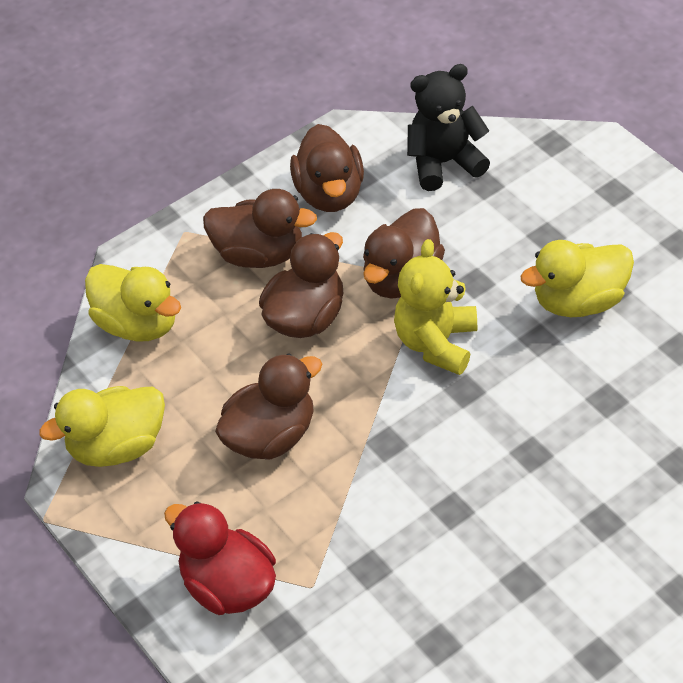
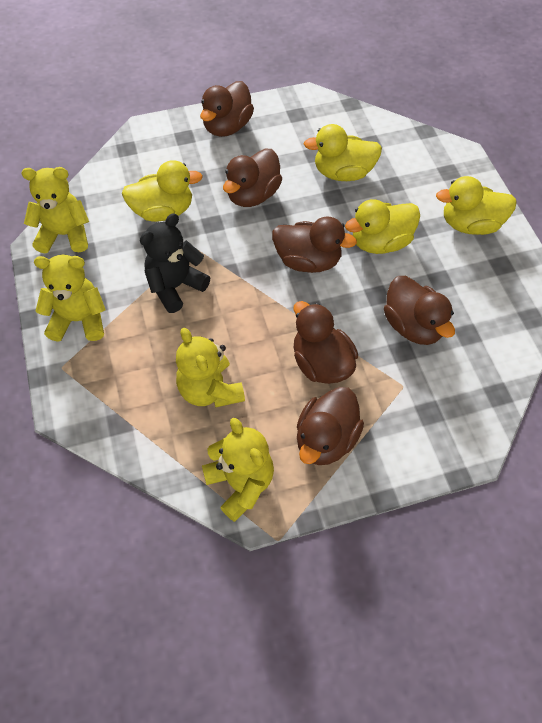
brown duck: 5 -> 6
red duck: 1 -> 0
yellow duck: 3 -> 4
yellow teddy bear: 1 -> 4

